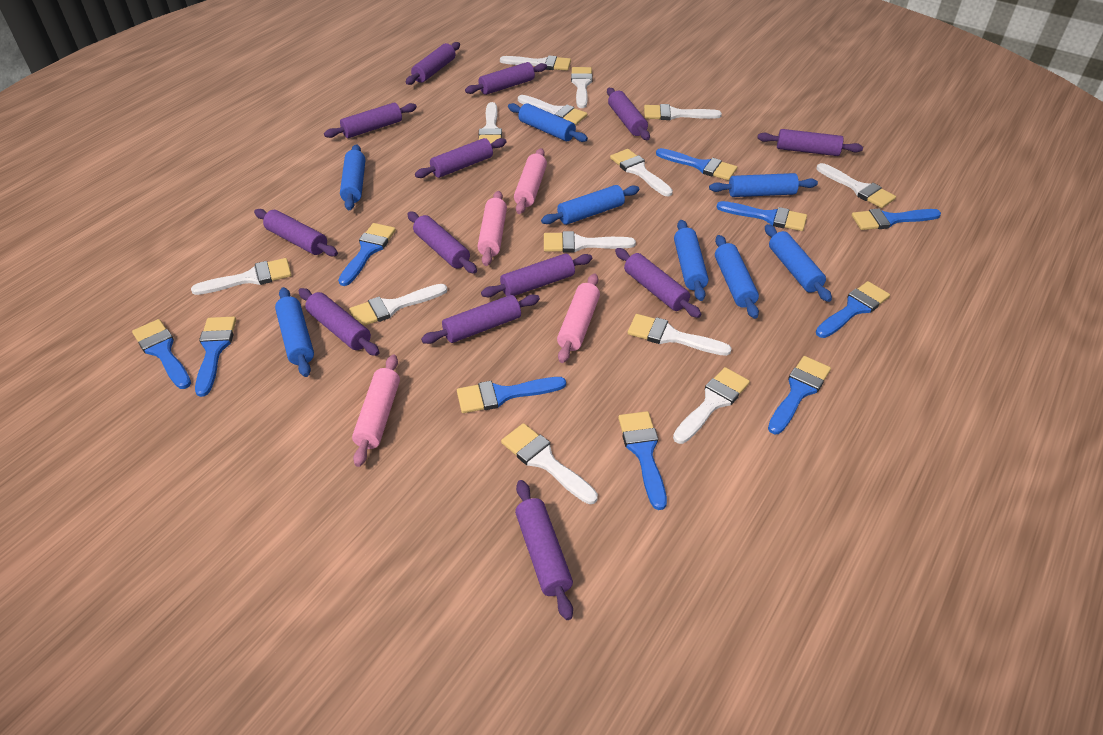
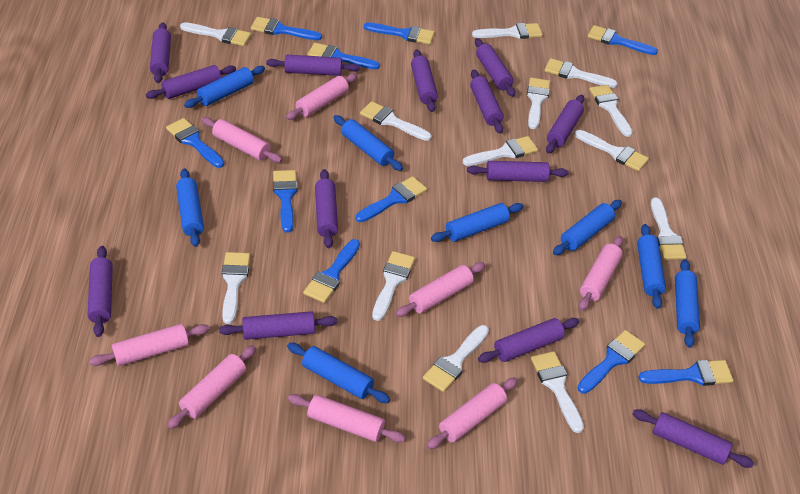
pink rolling pin: 4 -> 8

